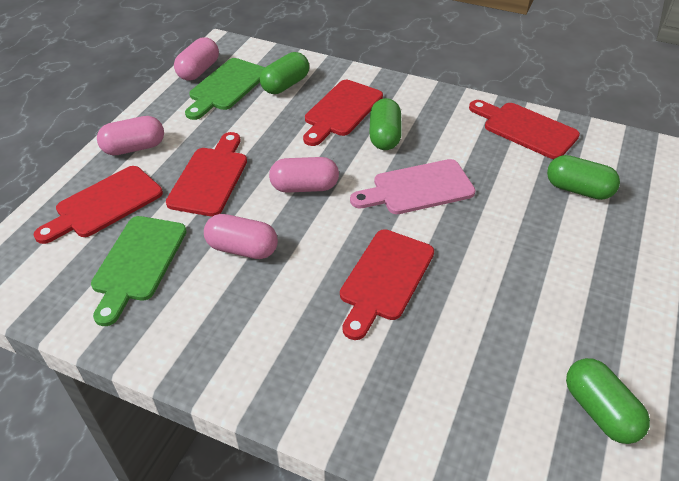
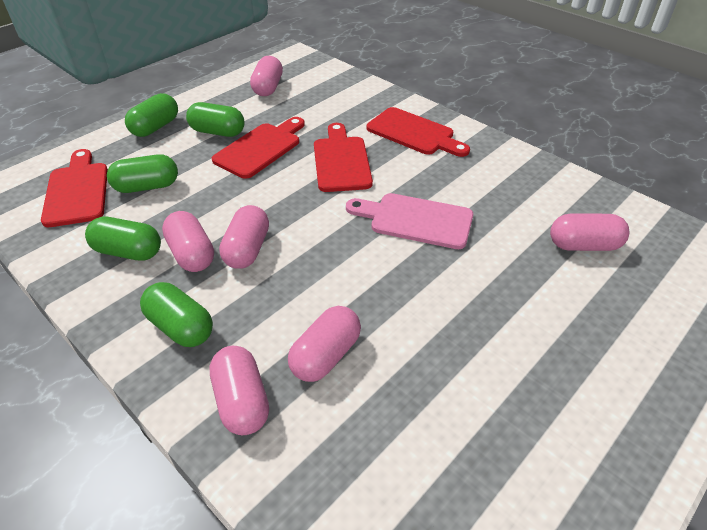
green capsule: 4 -> 5
green cutting board: 2 -> 0
pink capsule: 4 -> 6
red cutting board: 5 -> 4

